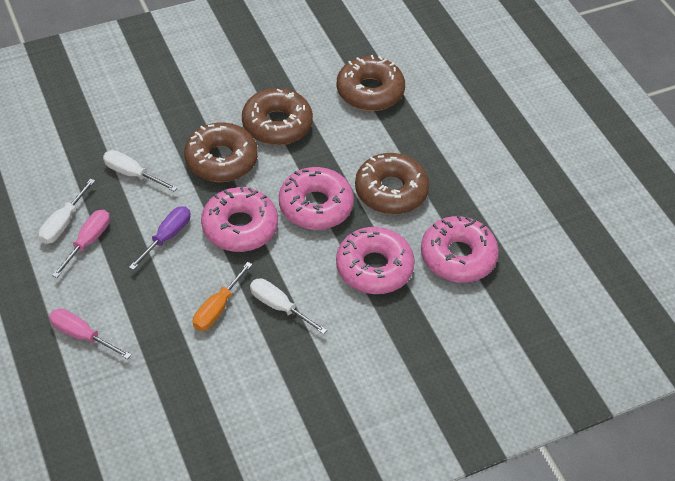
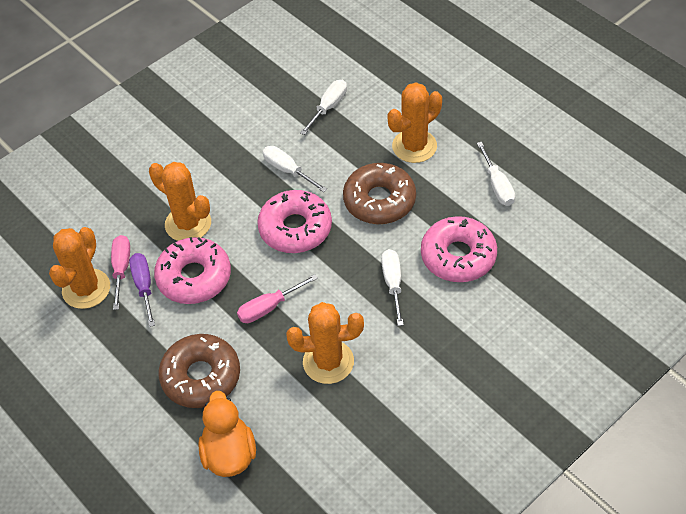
brown donut: 4 -> 2
orange cactus: 0 -> 4
orange duck: 0 -> 1
orange screwdriver: 1 -> 0
pink donut: 4 -> 3
white screwdriver: 3 -> 4

